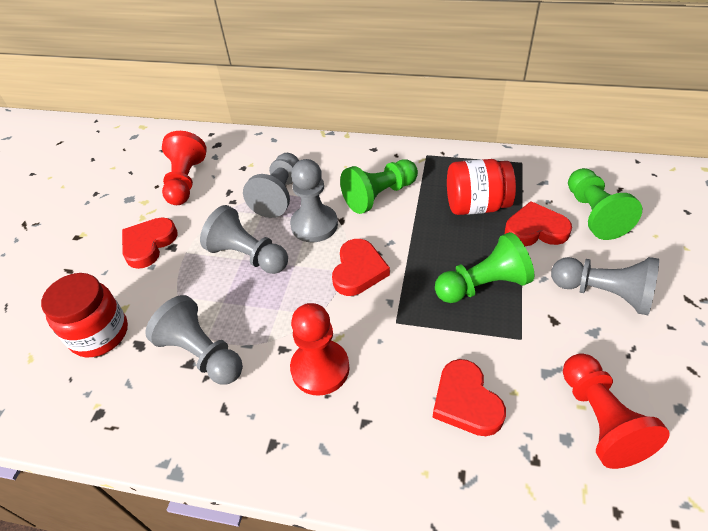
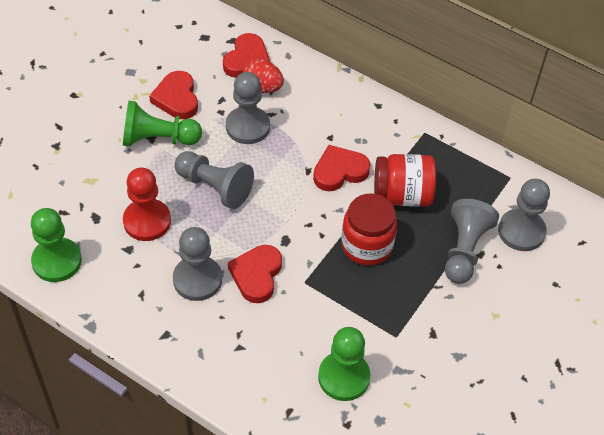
red egg: 0 -> 1
red pawn: 3 -> 1

